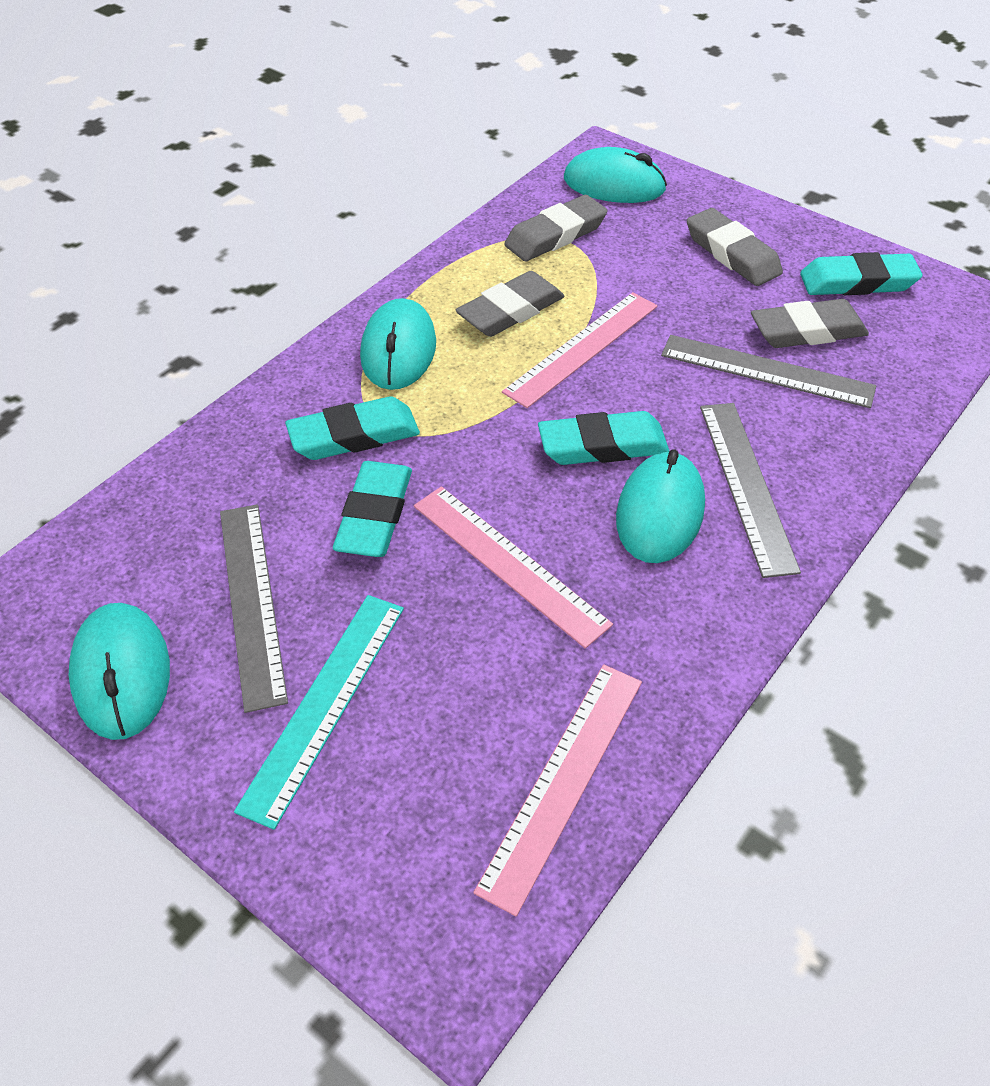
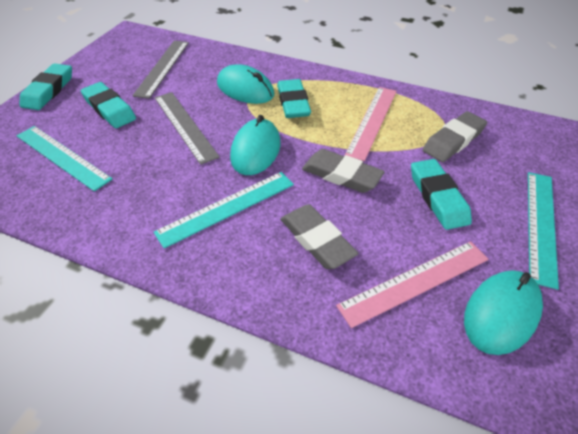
grey eraser: 4 -> 3
grey ruler: 3 -> 2
pink ruler: 3 -> 2
turquoise mouse: 4 -> 3
turquoise ruler: 1 -> 3

